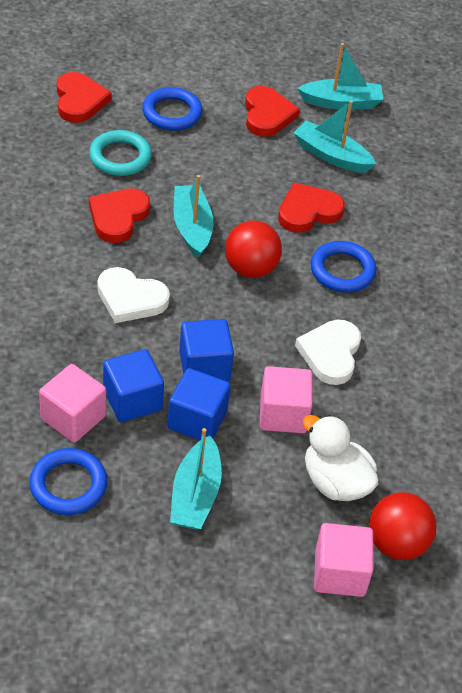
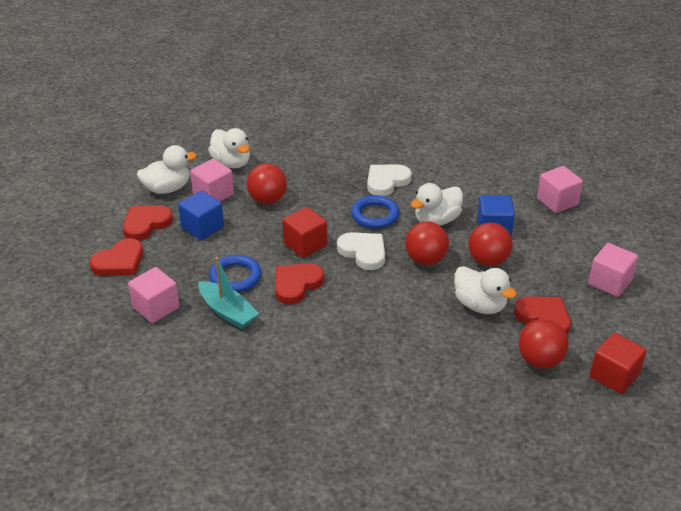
blue cube: 3 -> 2
blue ring: 3 -> 2
pink cube: 3 -> 4
red ball: 2 -> 4
red cube: 0 -> 2
turquoise boat: 4 -> 1
turquoise ring: 1 -> 0
white duck: 1 -> 4

